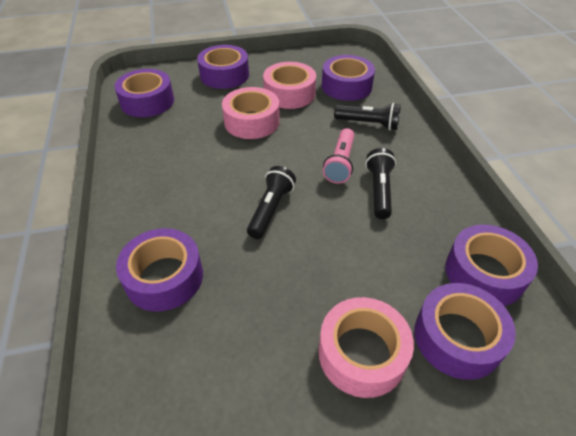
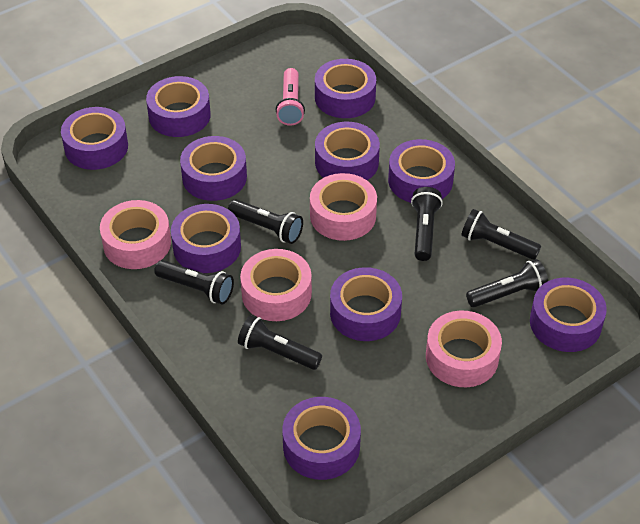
black flashlight: 3 -> 6
pink tape: 3 -> 4
purple tape: 6 -> 10

